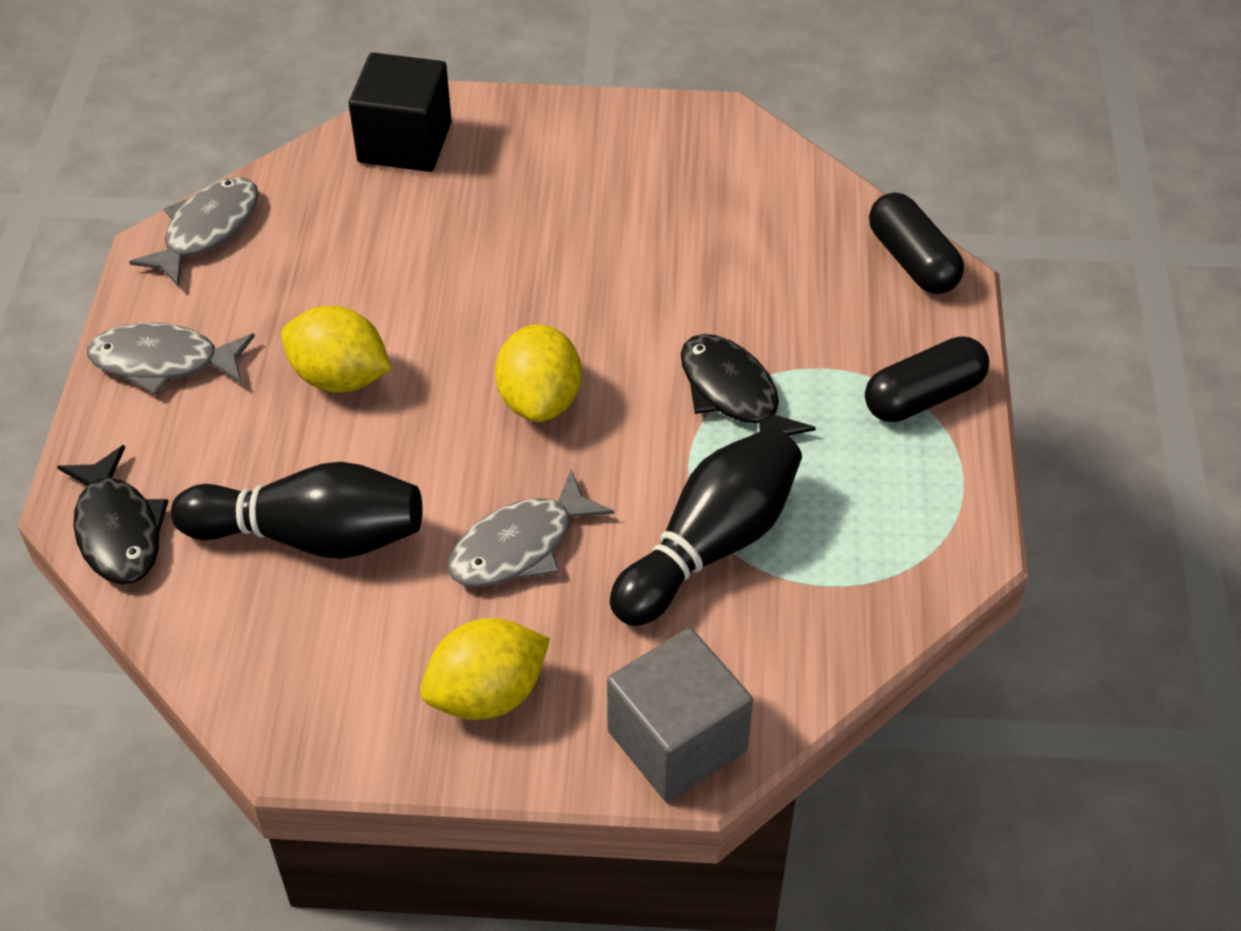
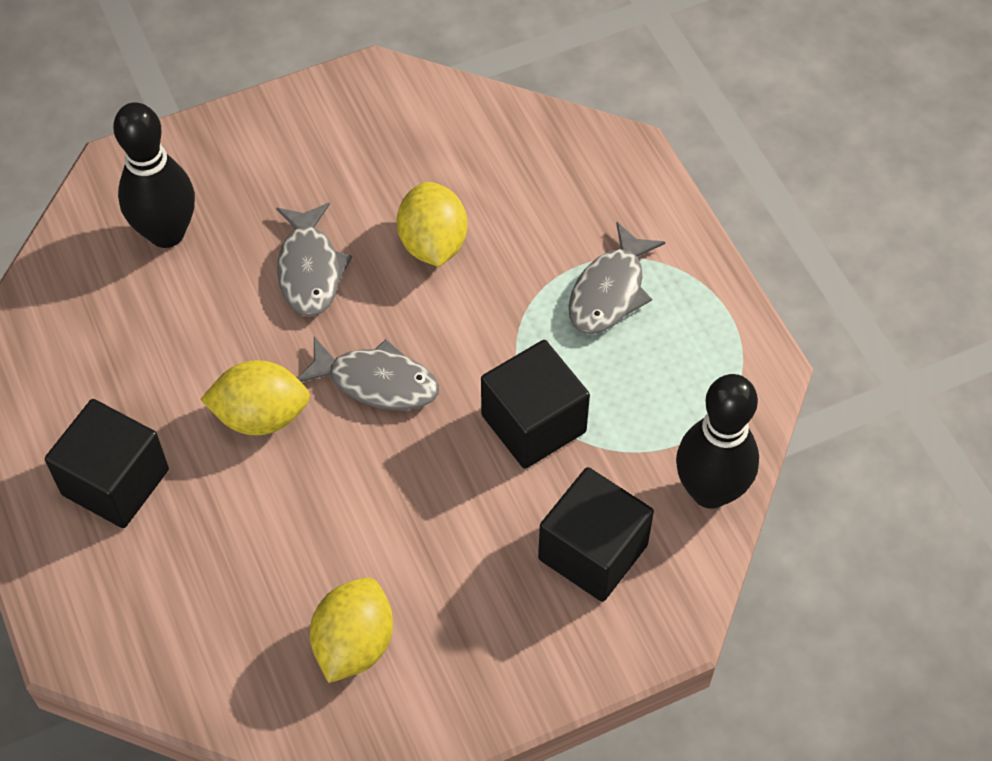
black capsule: 2 -> 0
black cube: 1 -> 3
black fish: 2 -> 0
grey cube: 1 -> 0

